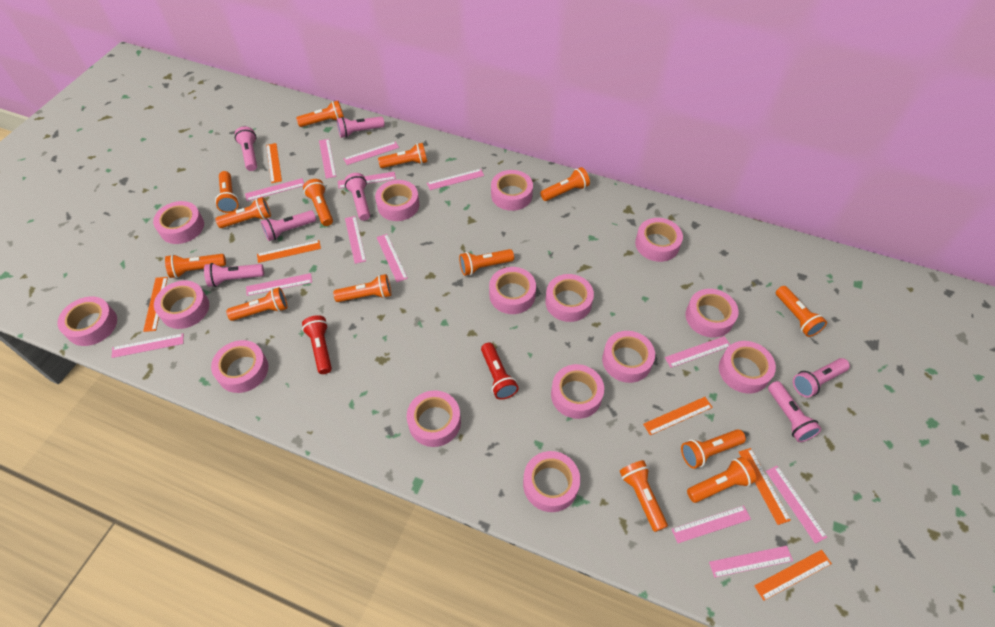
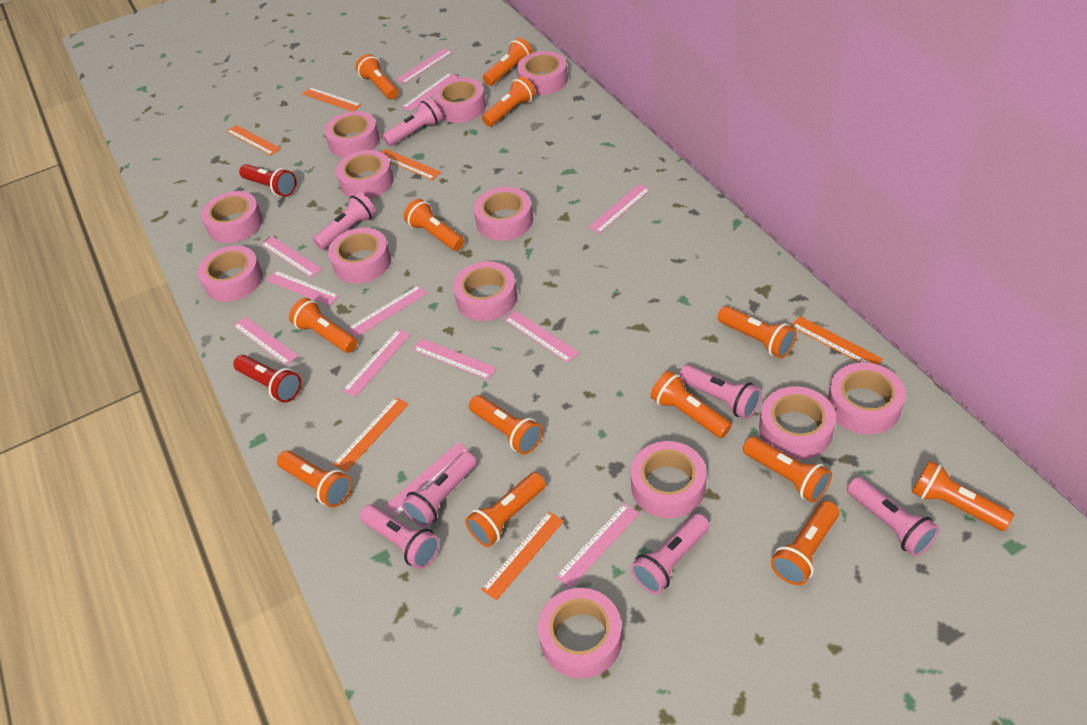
orange flashlight: 14 -> 13
pink ruler: 13 -> 12
pink tape: 15 -> 13

